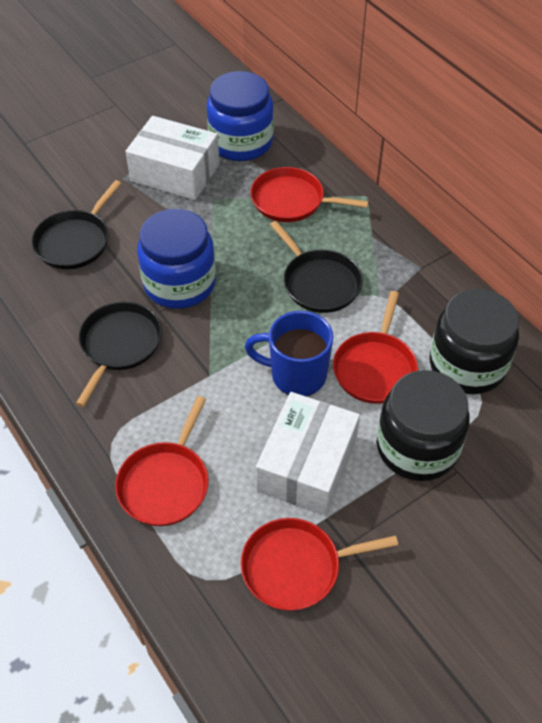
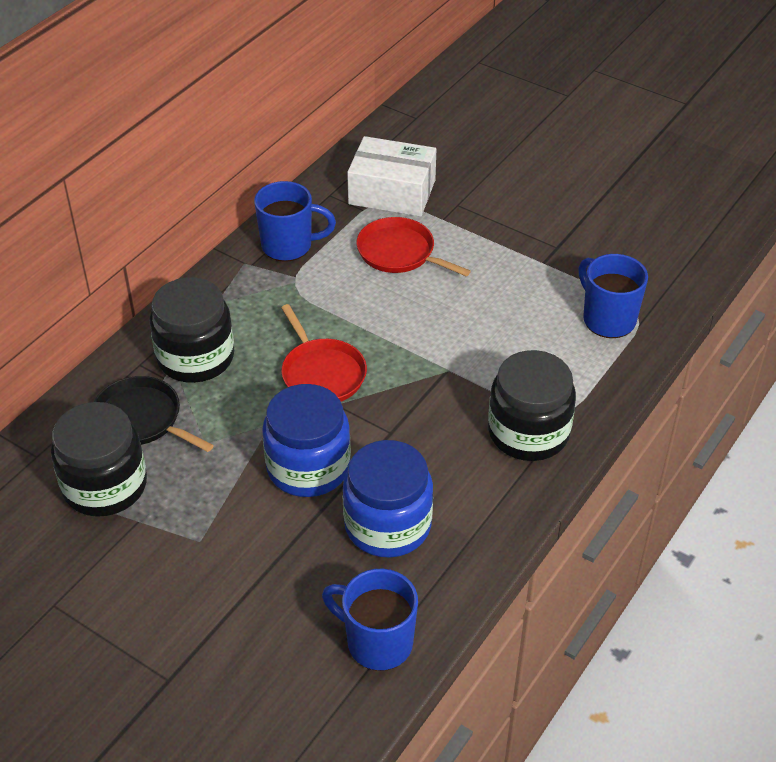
black jar: 2 -> 3
black pan: 3 -> 1
blue mug: 1 -> 3
red pan: 4 -> 2
white box: 2 -> 1

